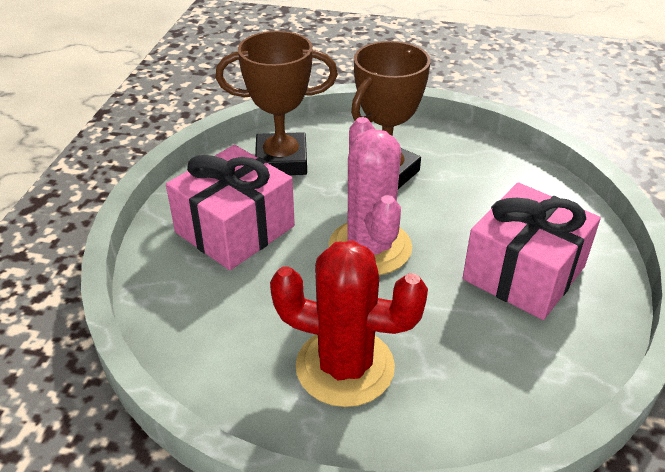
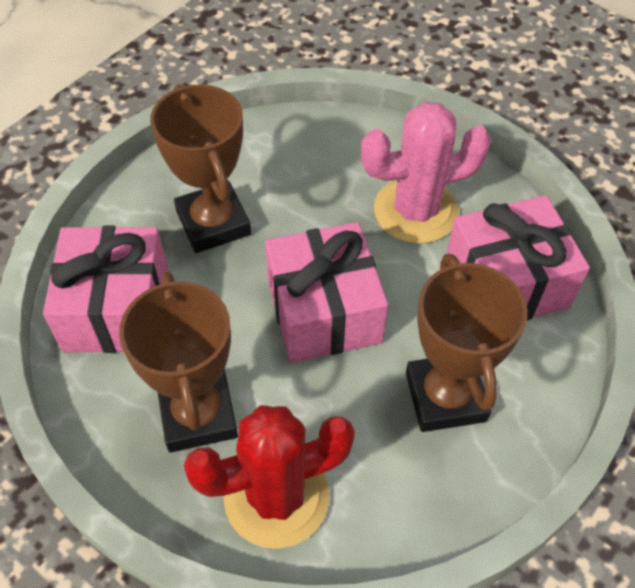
brown trophy: 2 -> 3
pink gift: 2 -> 3

